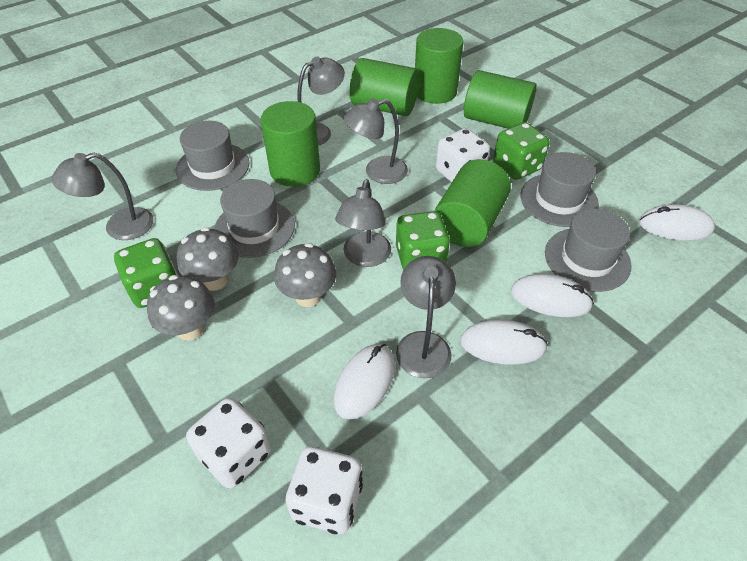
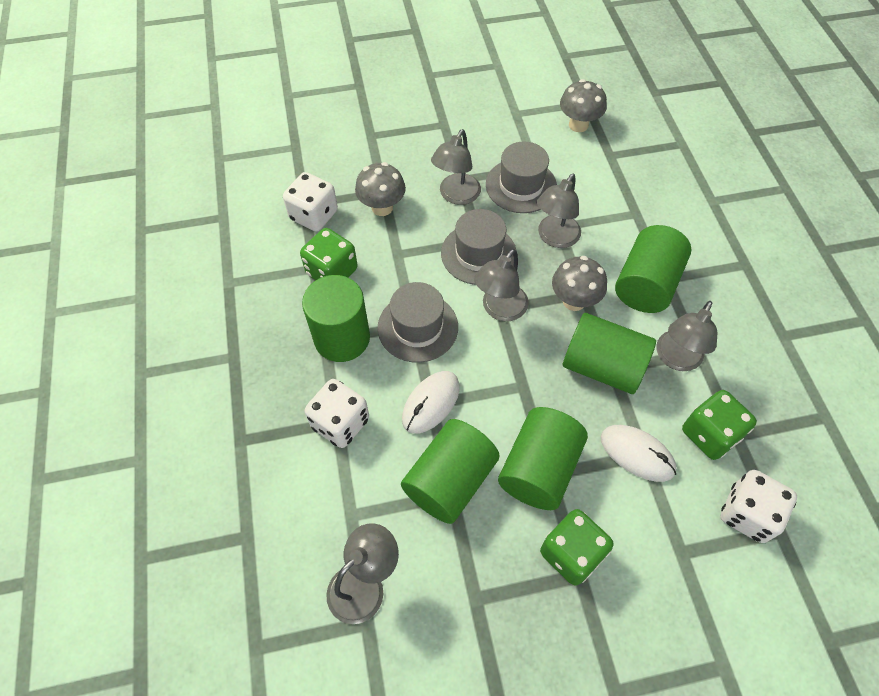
grey hat: 4 -> 3
white mouse: 4 -> 2

